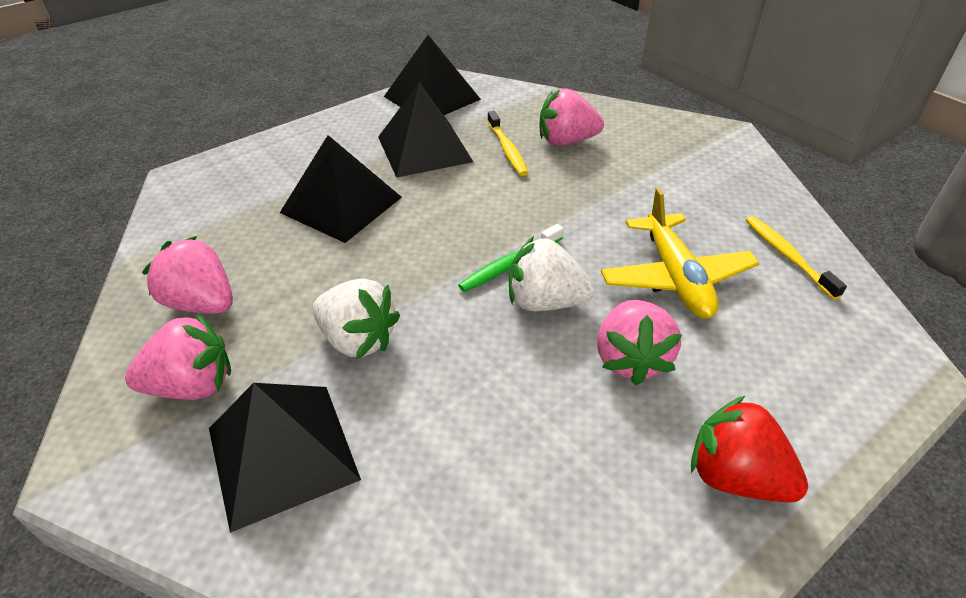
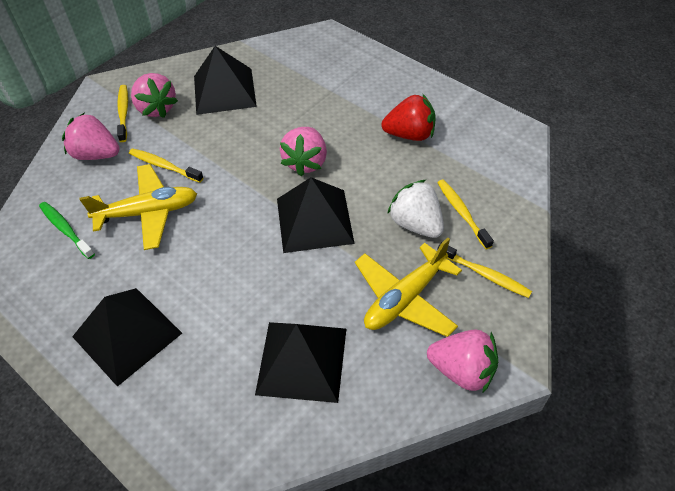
white strawberry: 2 -> 1
yellow plane: 1 -> 2
yellow toothbrush: 2 -> 4

